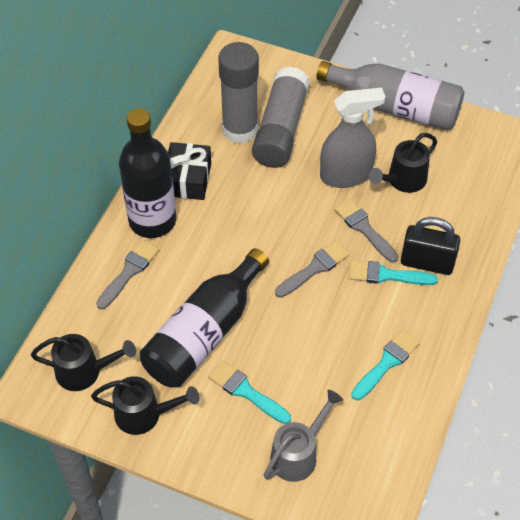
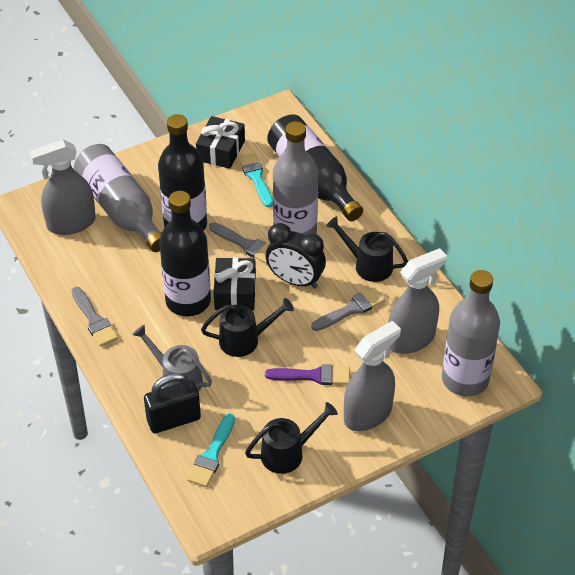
black bottle: 2 -> 3
black clock: 0 -> 1
black gift: 1 -> 2
grey bottle: 1 -> 3
grey glue stick: 2 -> 0
grey spray bottle: 1 -> 3
purple brush: 0 -> 1
turquoise brush: 3 -> 2

